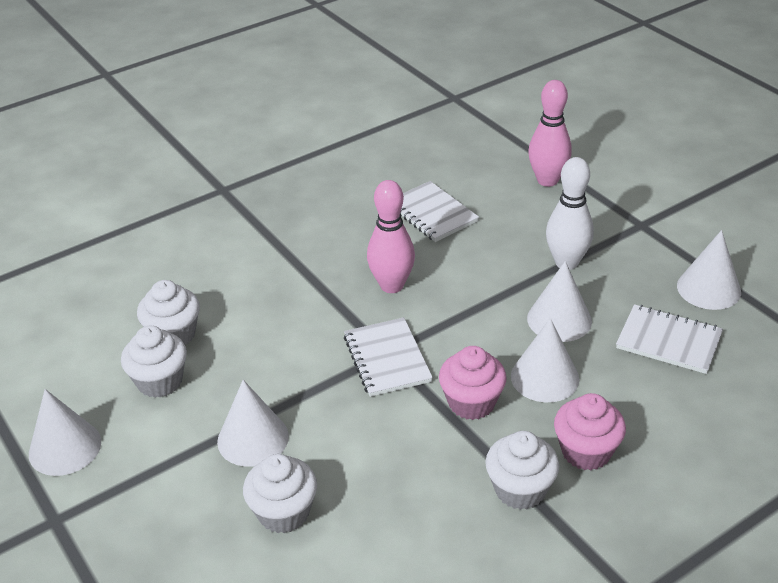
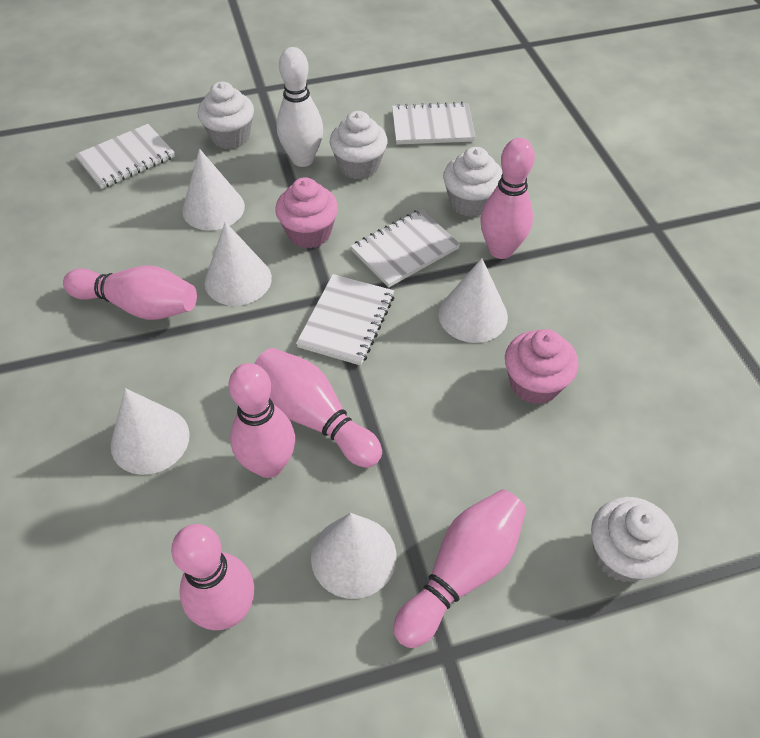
pink bowling pin: 2 -> 6
white notebook: 3 -> 4

